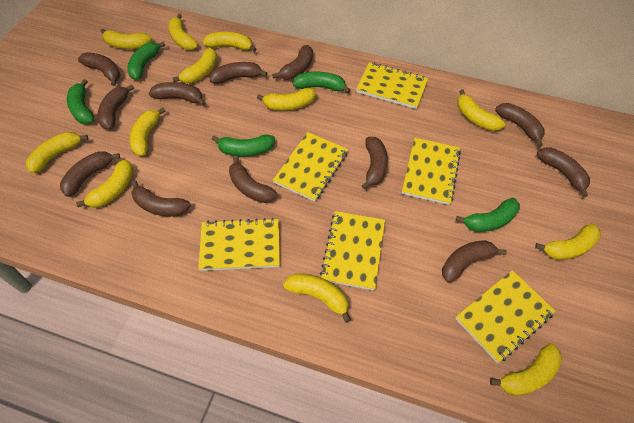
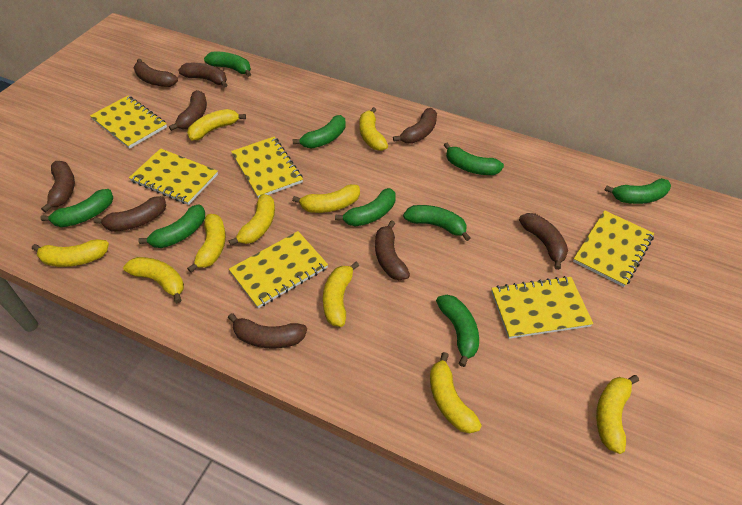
brown banana: 12 -> 9
green banana: 5 -> 9
yellow banana: 12 -> 10

